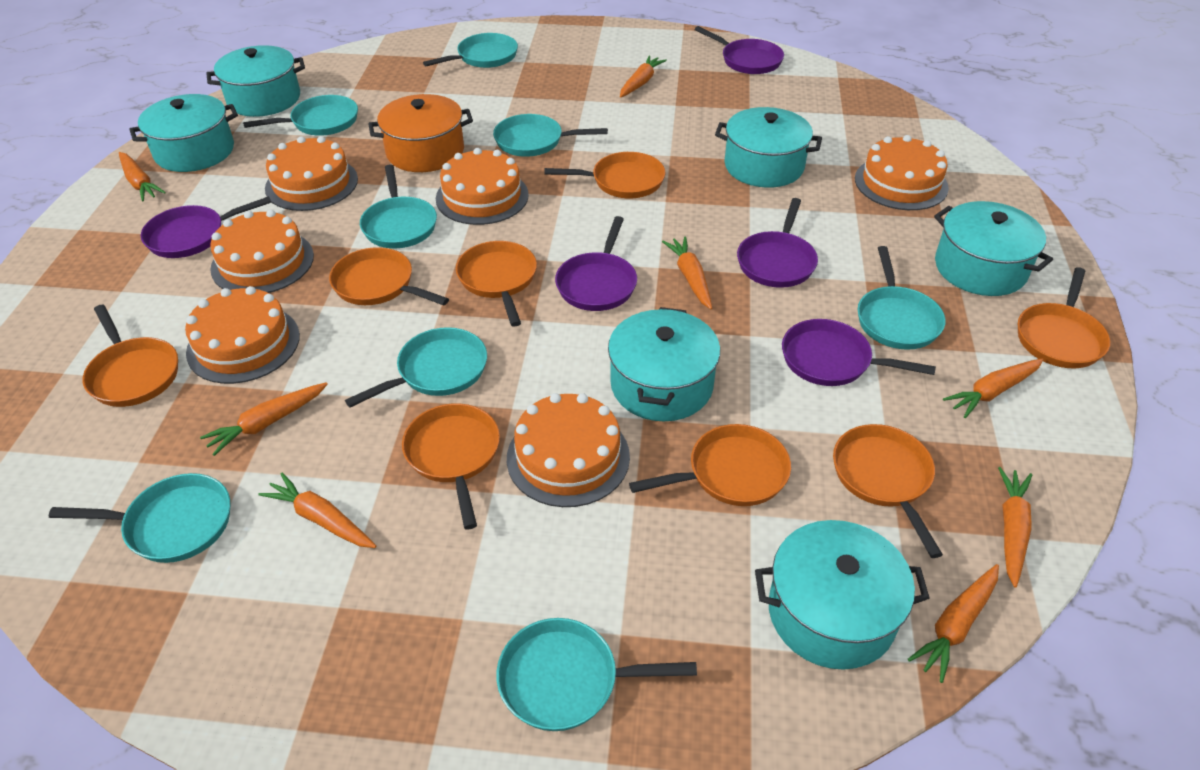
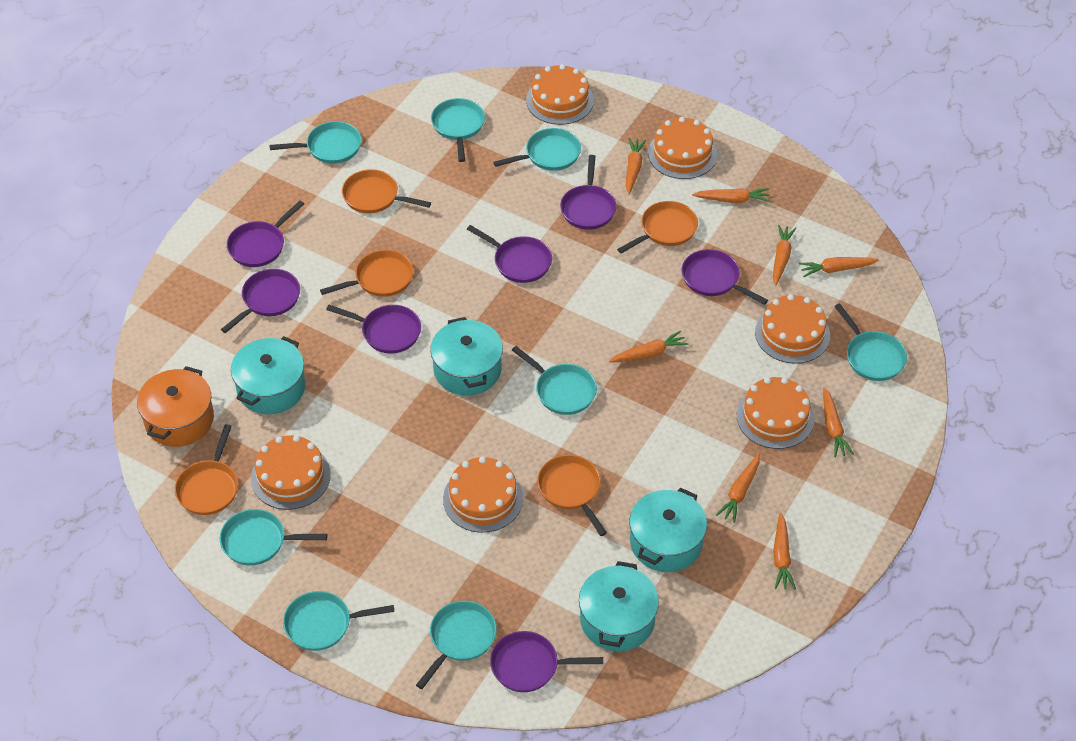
orange pan: 8 -> 5
purple pan: 5 -> 7
turquoise pot: 6 -> 4

